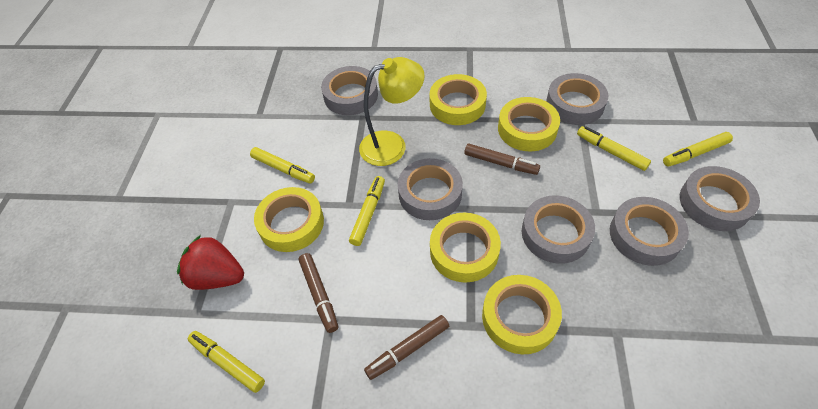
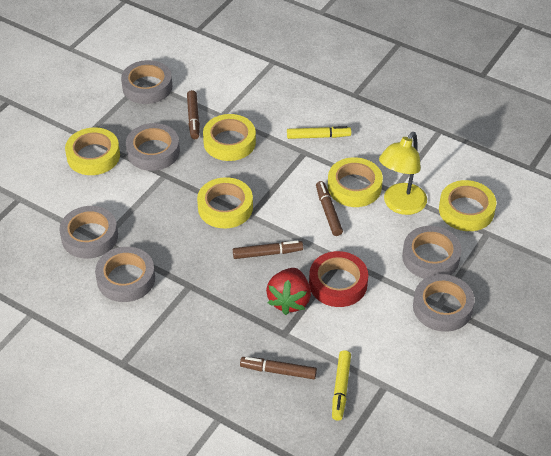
brown marker: 3 -> 4
red tape: 0 -> 1
yellow marker: 5 -> 2

